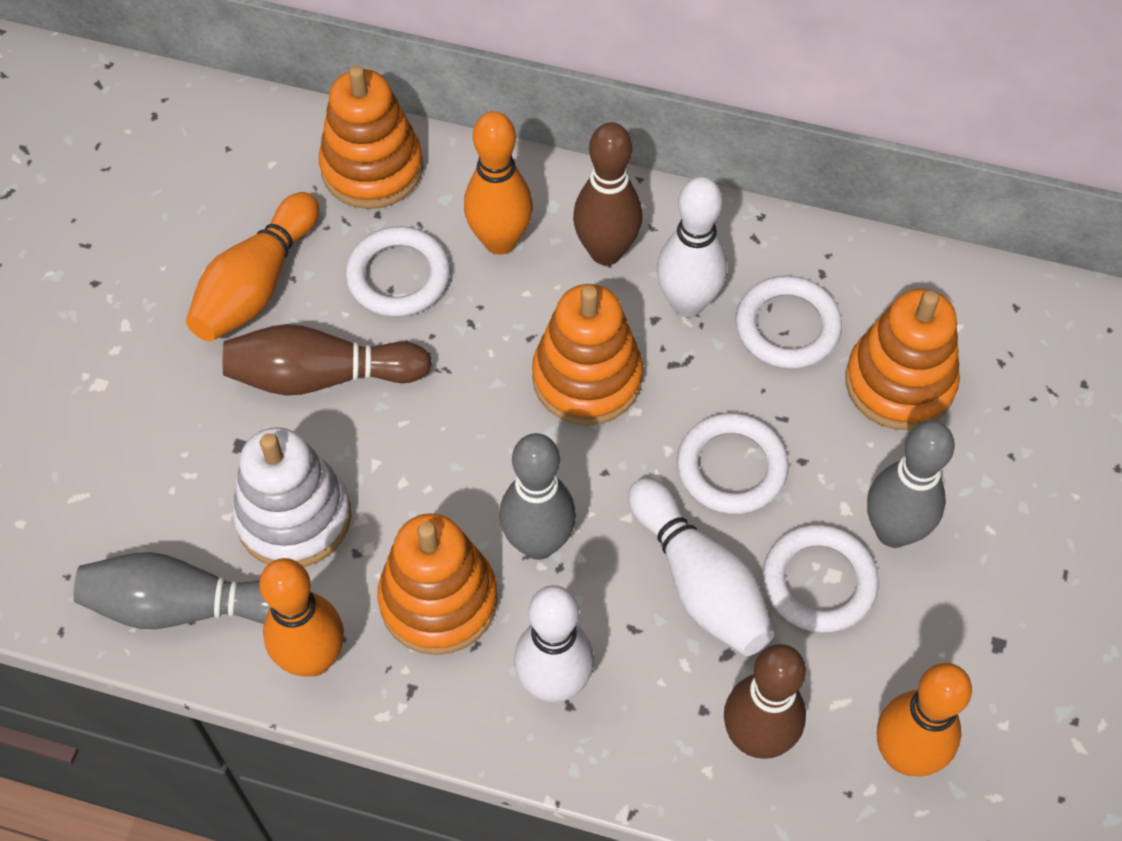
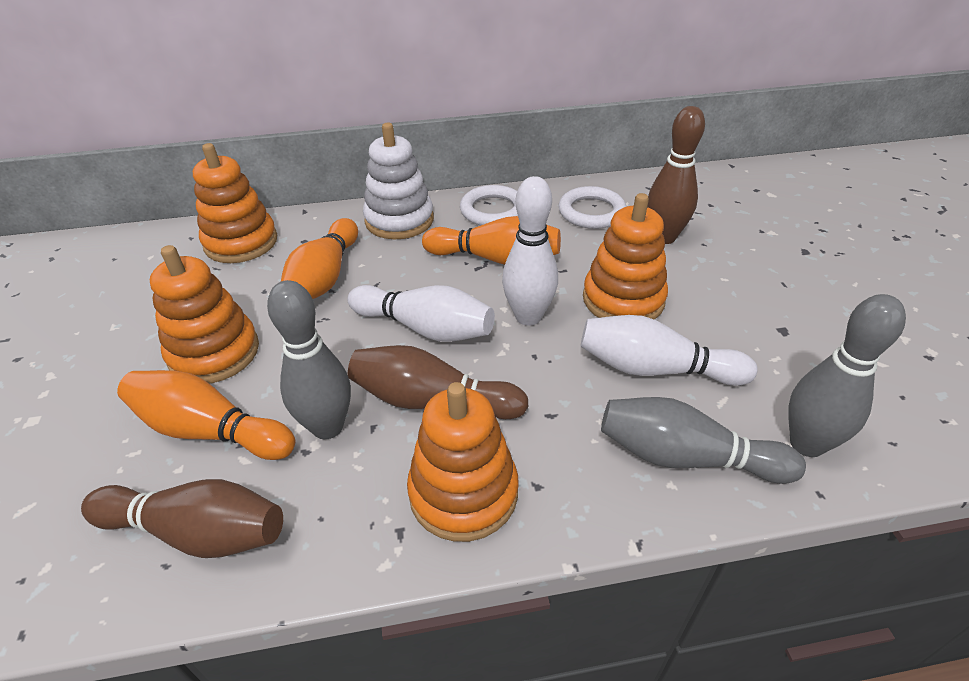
orange bowling pin: 4 -> 3
white ring: 4 -> 2

